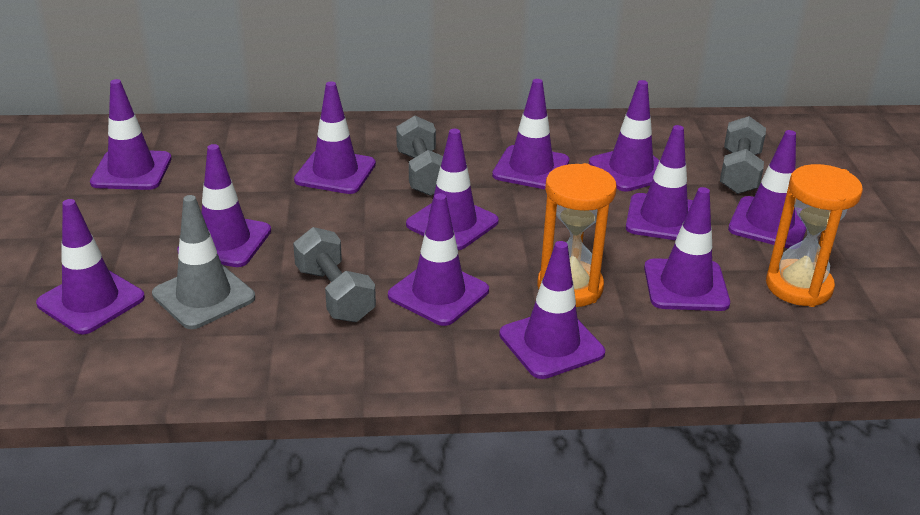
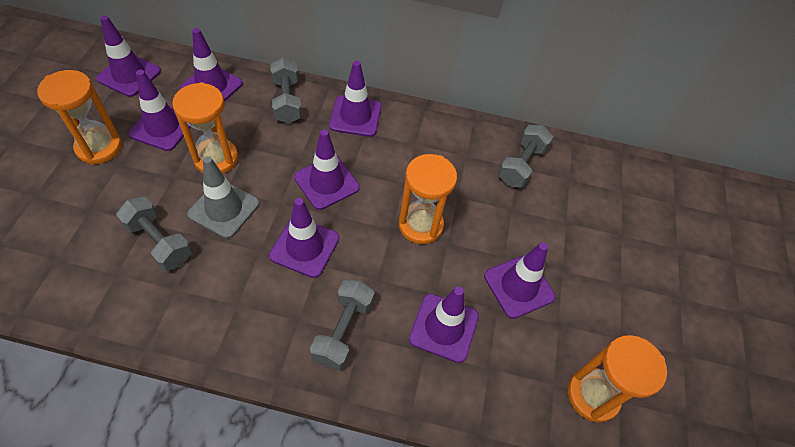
grey dumbbell: 3 -> 4
orange hourglass: 2 -> 4
purple traffic cone: 12 -> 8

